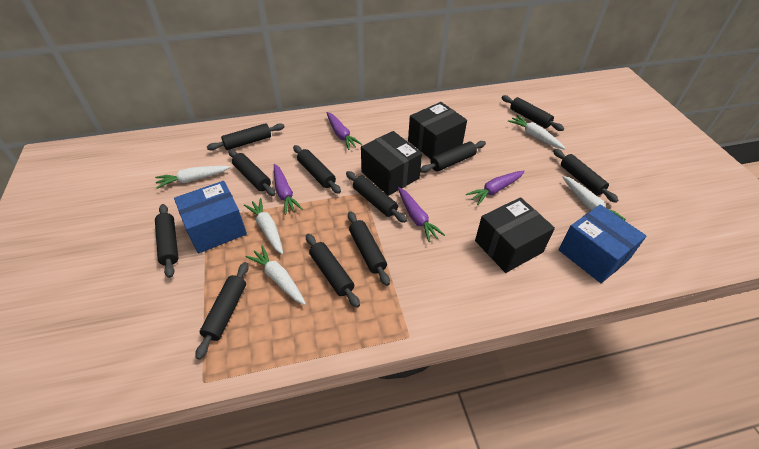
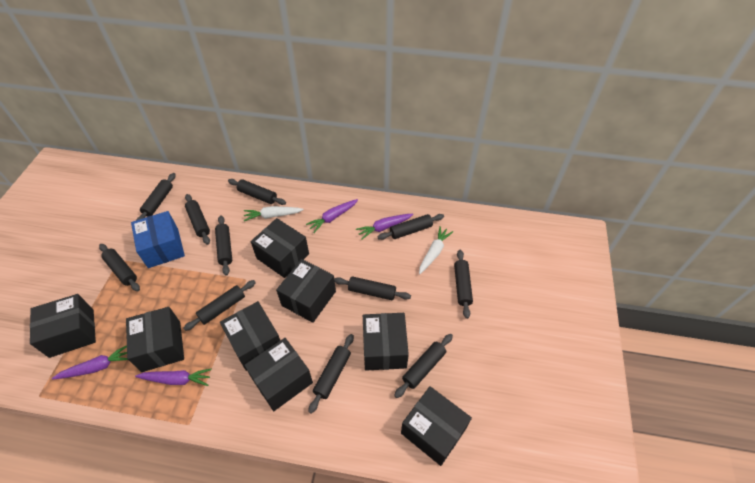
black box: 3 -> 8
blue box: 2 -> 1
white carrot: 5 -> 2

